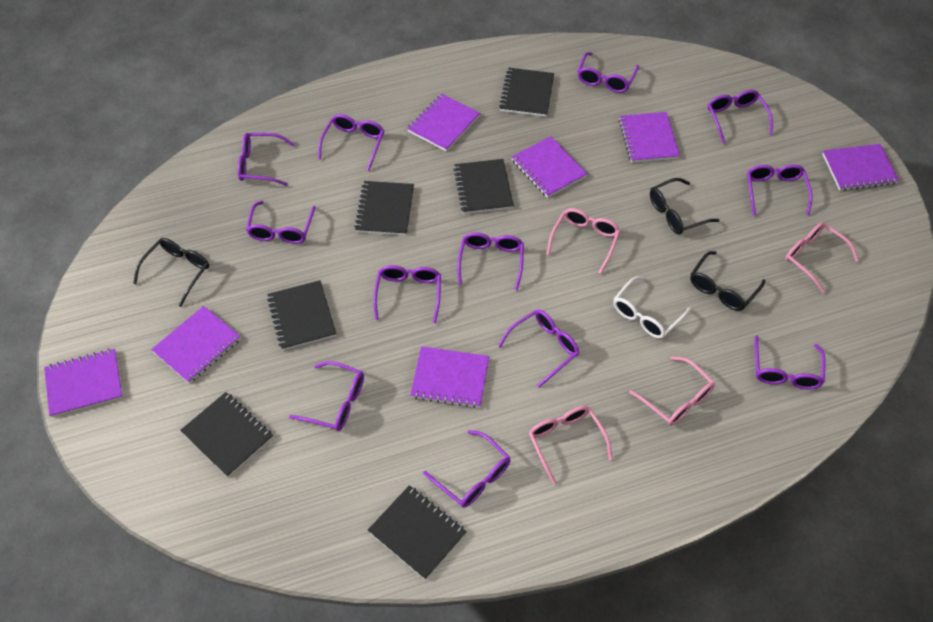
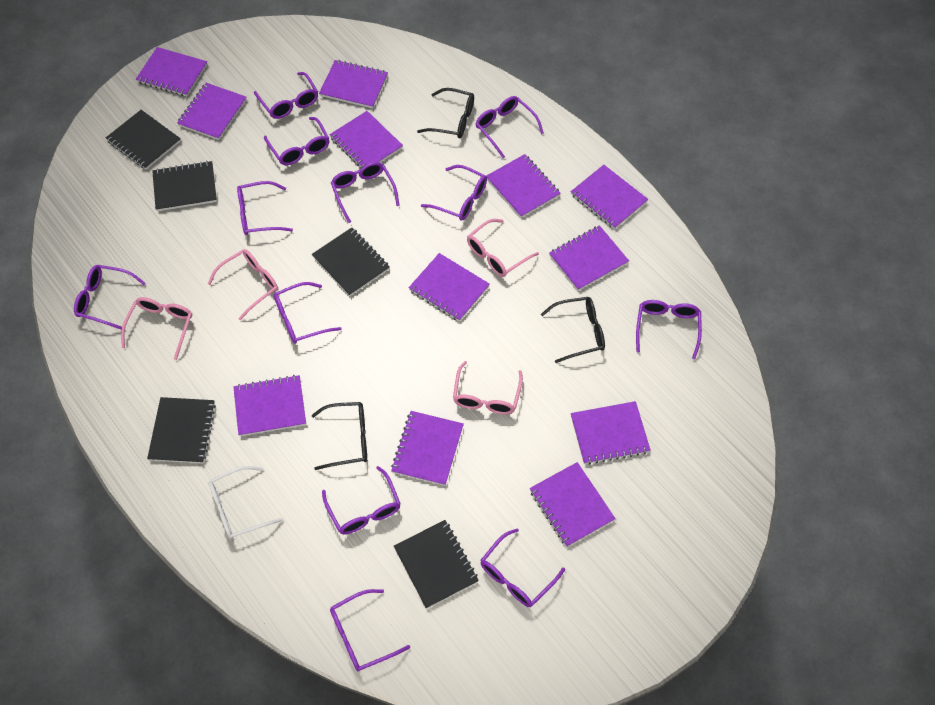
black notebook: 6 -> 5
purple notebook: 7 -> 12

